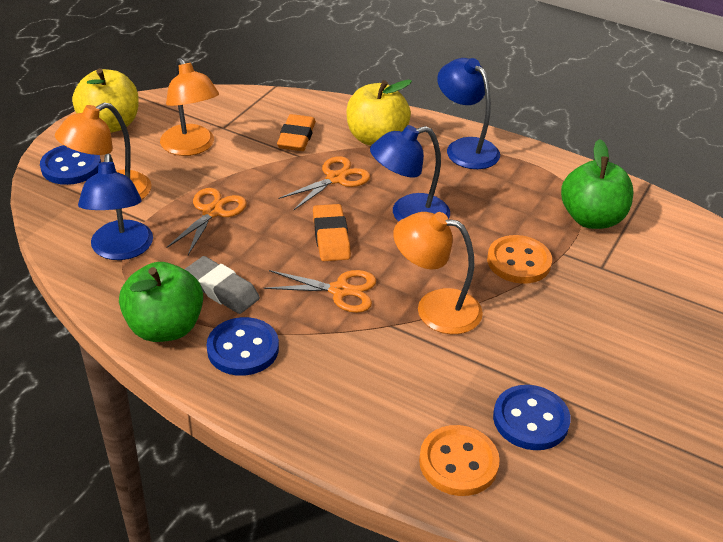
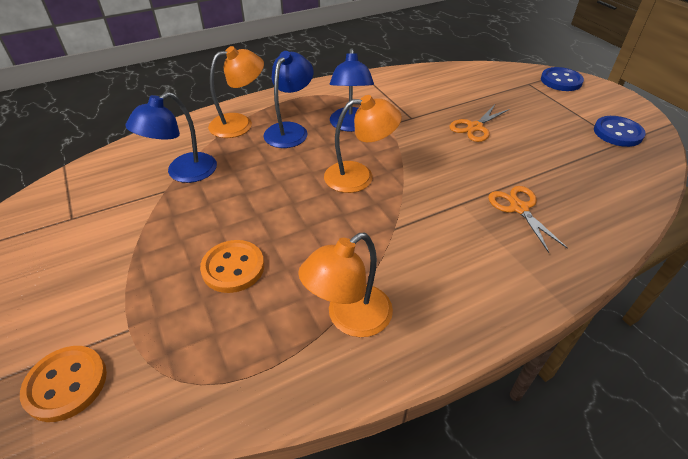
blue button: 3 -> 2
green apple: 2 -> 0
grey eraser: 1 -> 0
orange eraser: 2 -> 0
orange scissors: 3 -> 2
yellow apple: 2 -> 0

